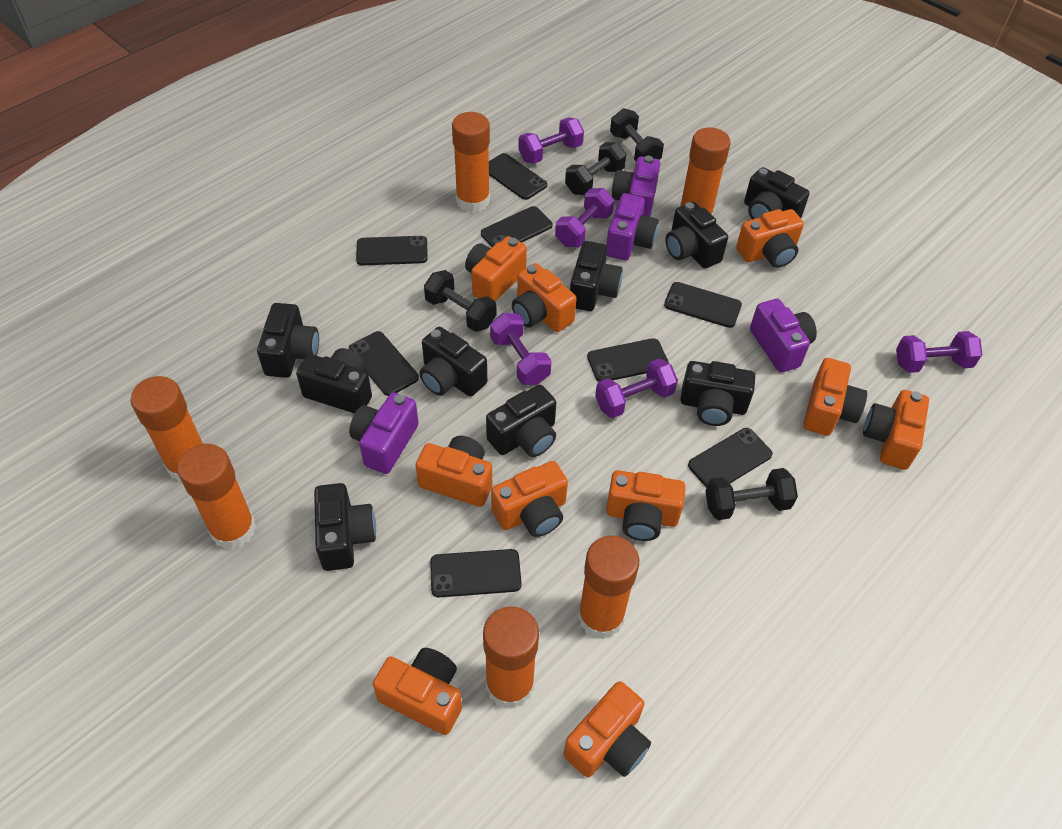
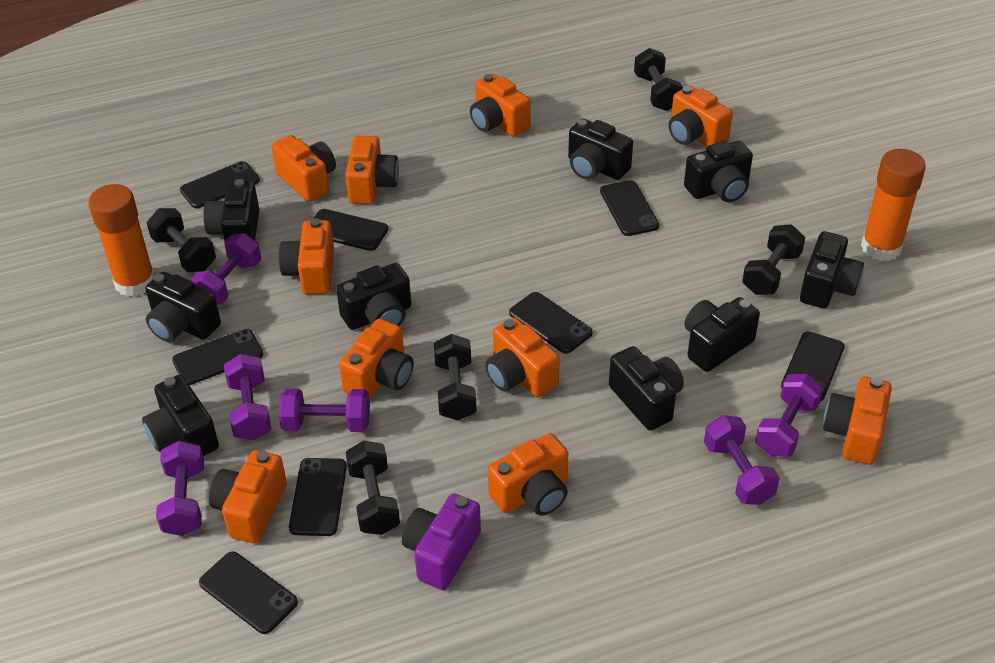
black dumbbell: 4 -> 5
orange glue stick: 6 -> 2
purple camera: 4 -> 1
purple dumbbell: 5 -> 6

